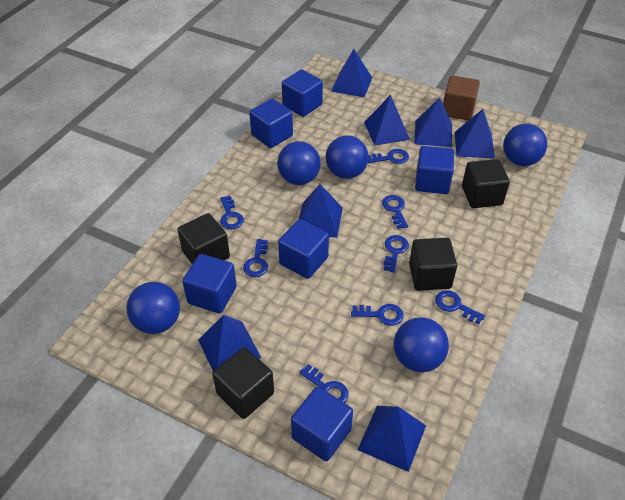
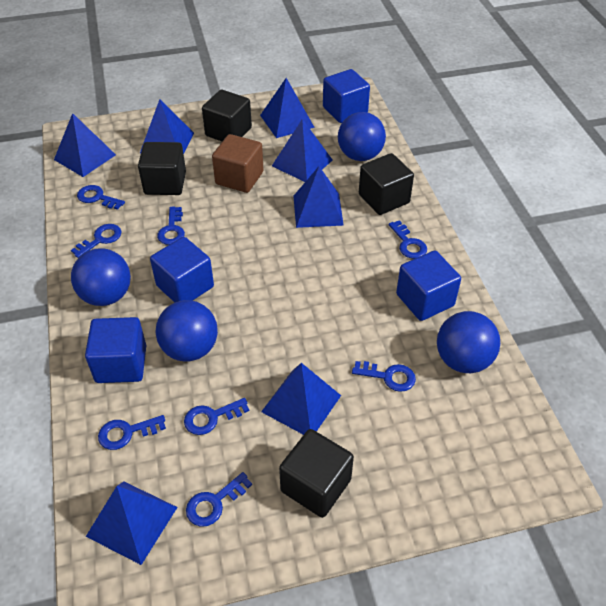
blue ball: 5 -> 4
blue cube: 6 -> 4

